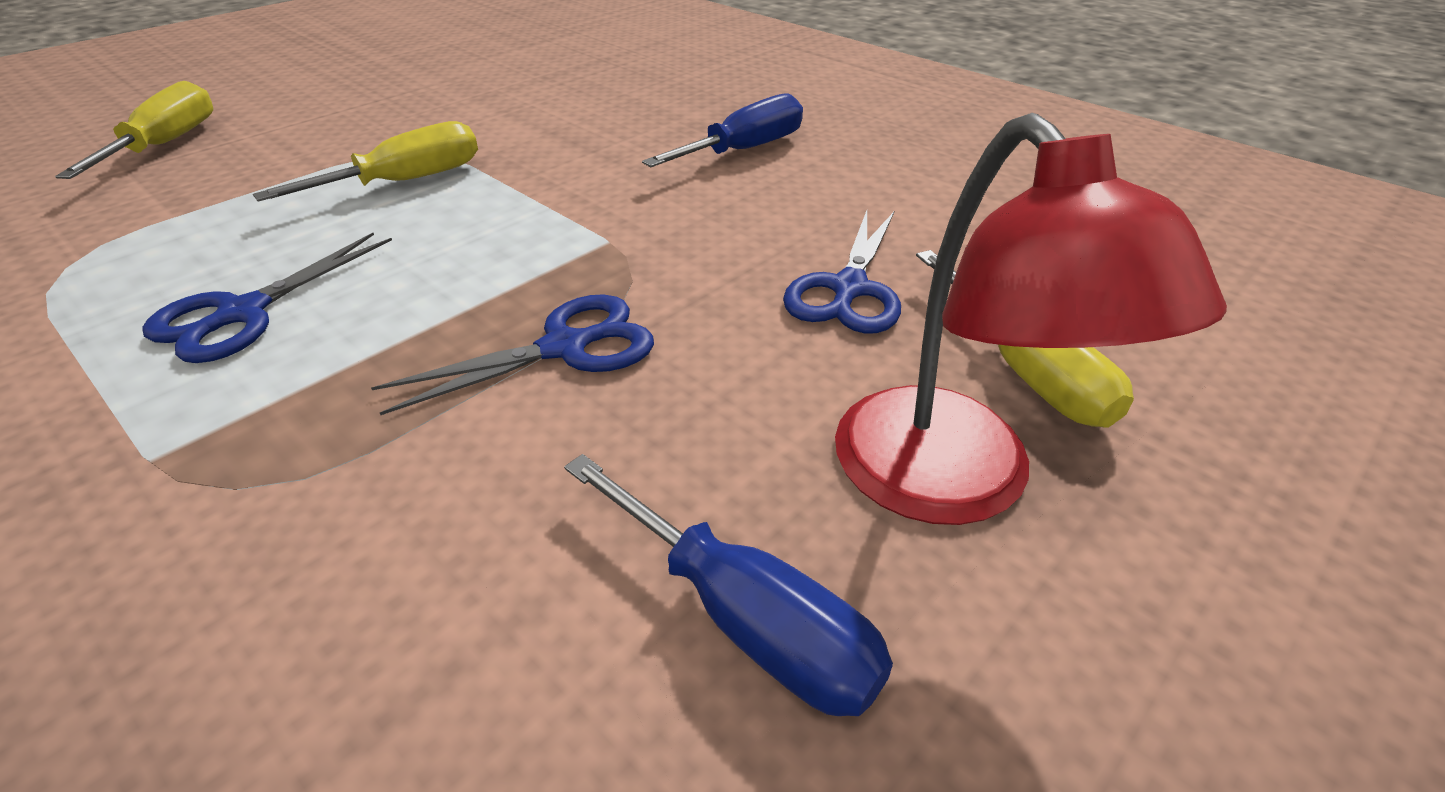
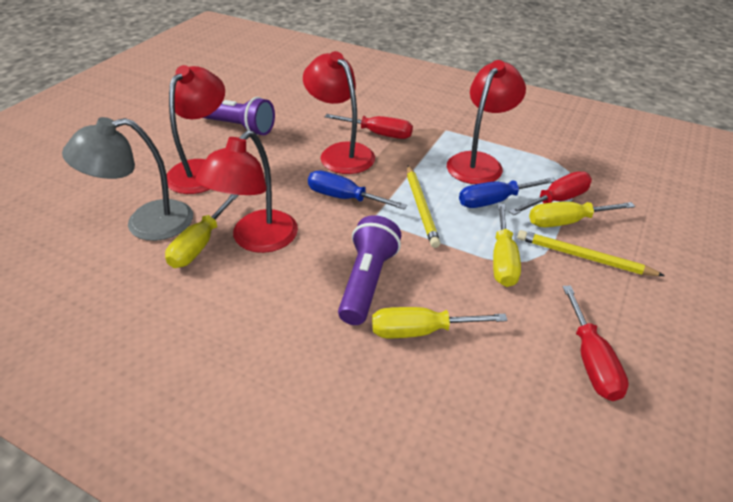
blue scissors: 3 -> 0
grey lamp: 0 -> 1
purple flashlight: 0 -> 2
red lamp: 1 -> 4
red screwdriver: 0 -> 3
yellow pencil: 0 -> 2
yellow screwdriver: 3 -> 4

